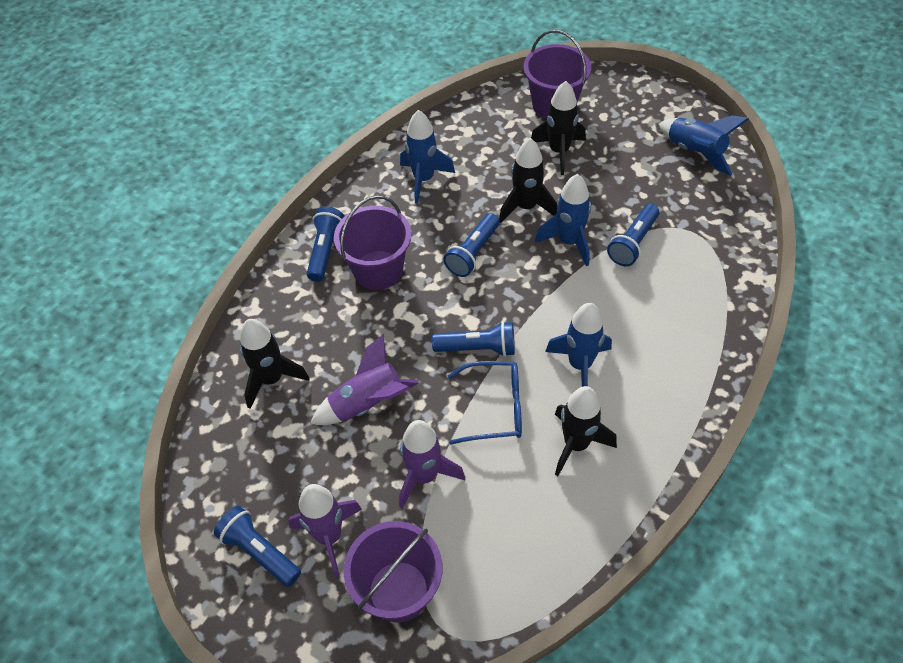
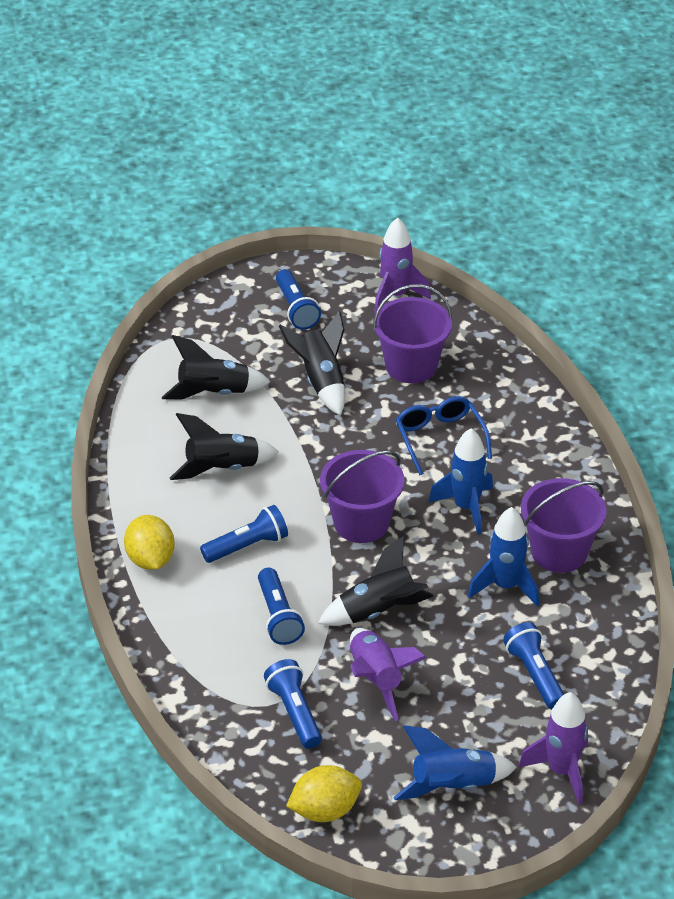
blue rocket: 4 -> 3
yellow lemon: 0 -> 2

